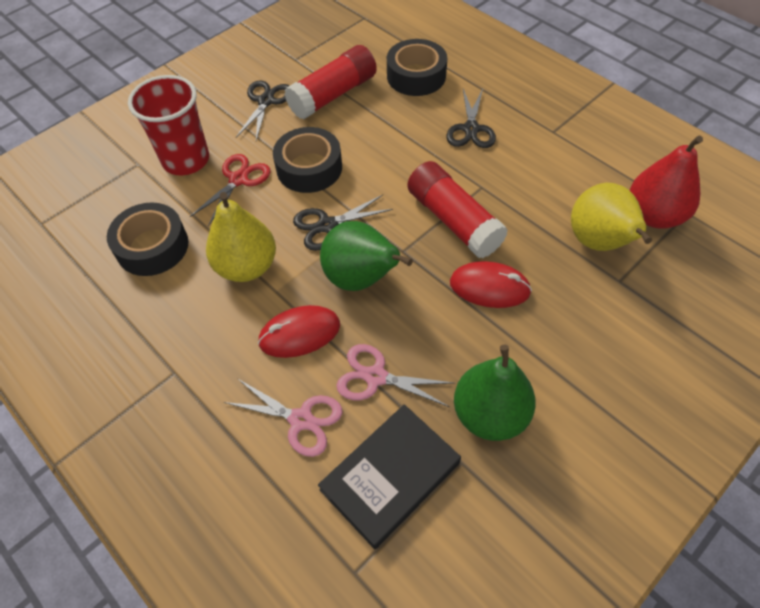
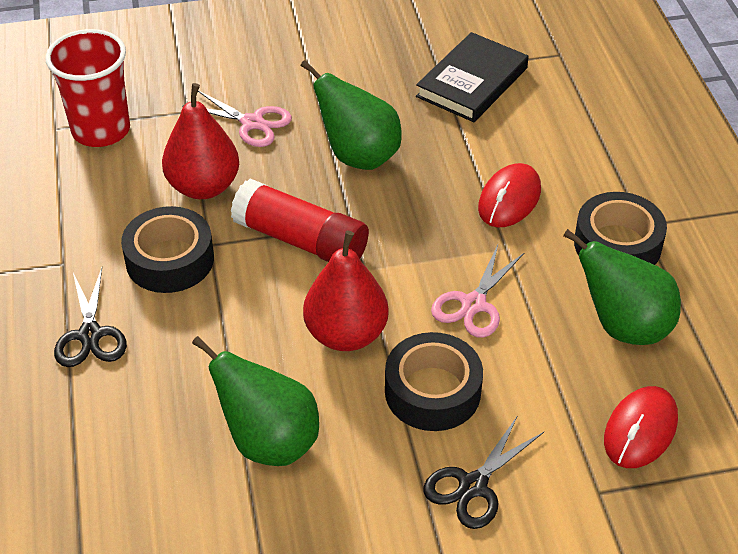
black scissors: 3 -> 2
green pear: 2 -> 3
red glue stick: 2 -> 1
red pear: 1 -> 2
red scissors: 1 -> 0
yellow pear: 2 -> 0

